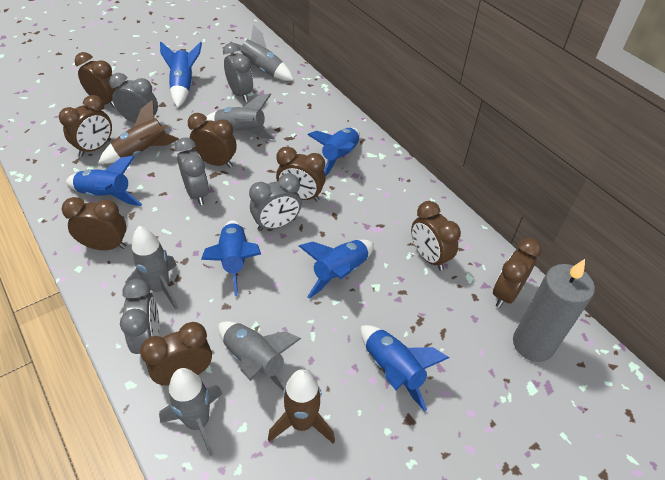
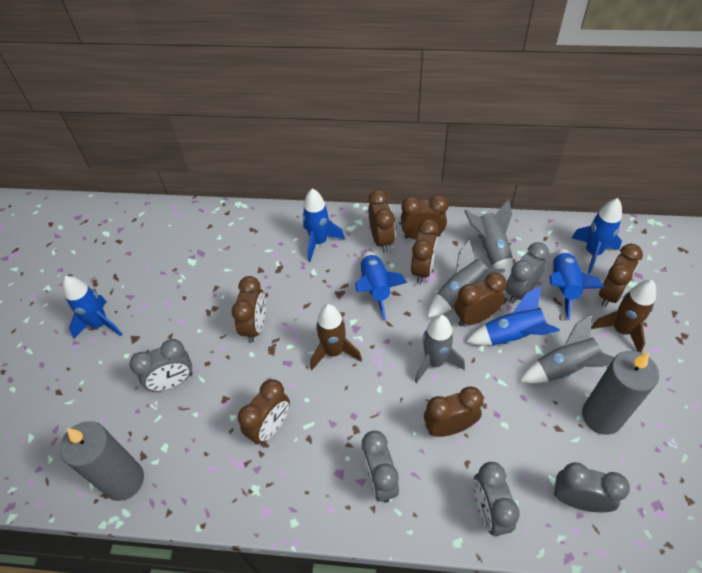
grey candle: 1 -> 2
grey rocket: 5 -> 4

